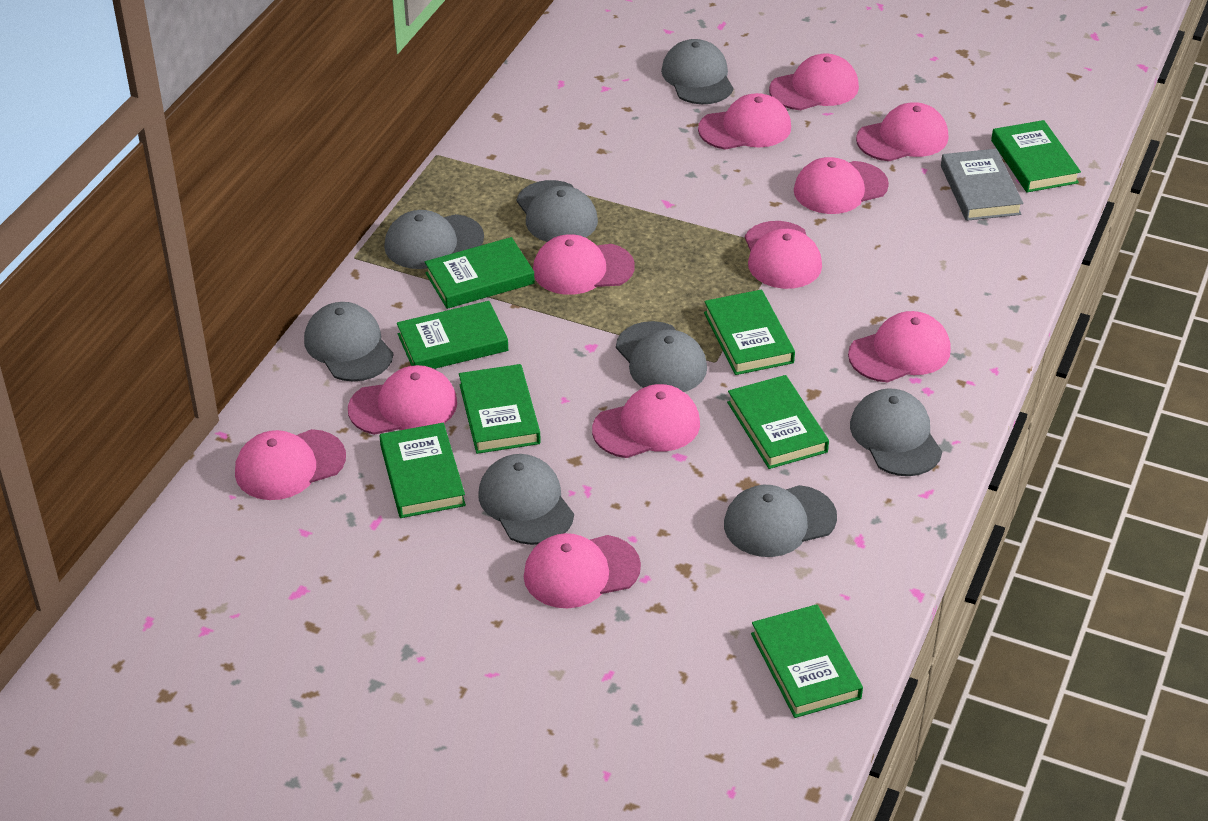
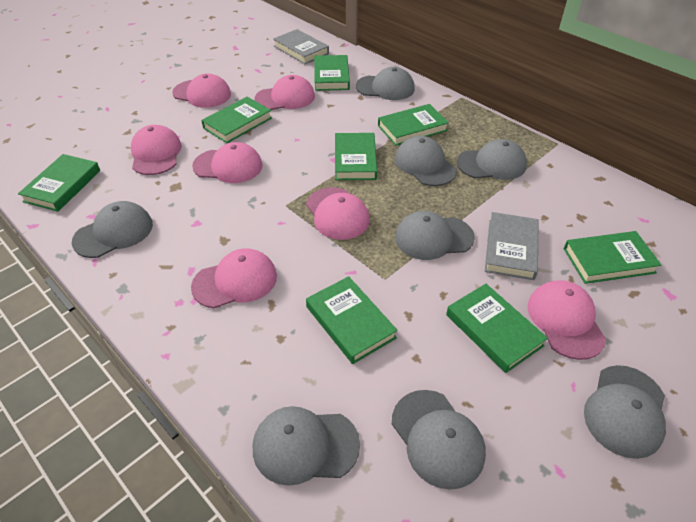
grey book: 1 -> 2
pink cap: 11 -> 7

